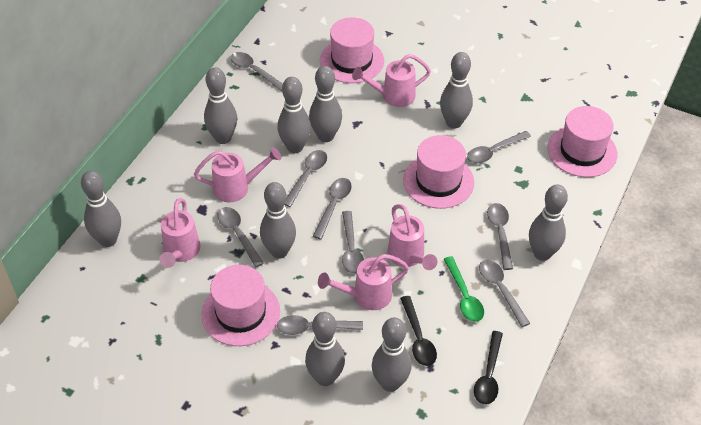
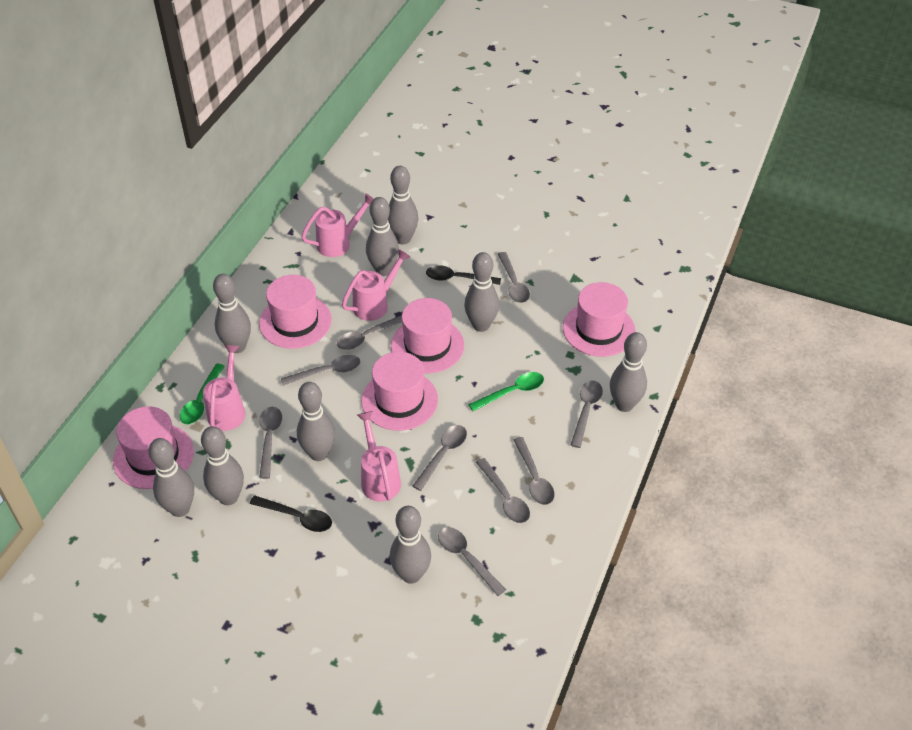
green spoon: 1 -> 2
pink hat: 4 -> 5
pink watering can: 5 -> 4

